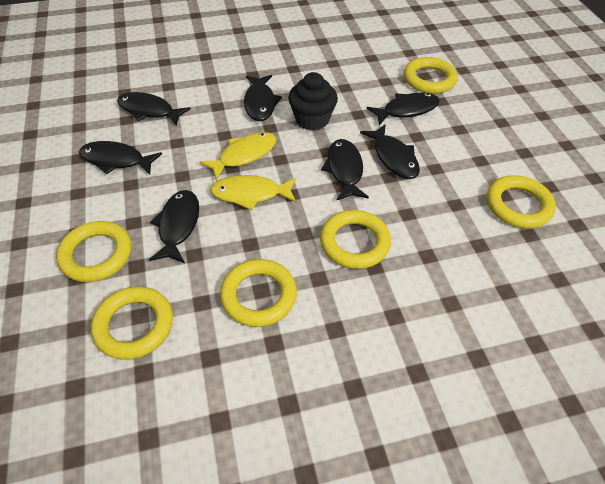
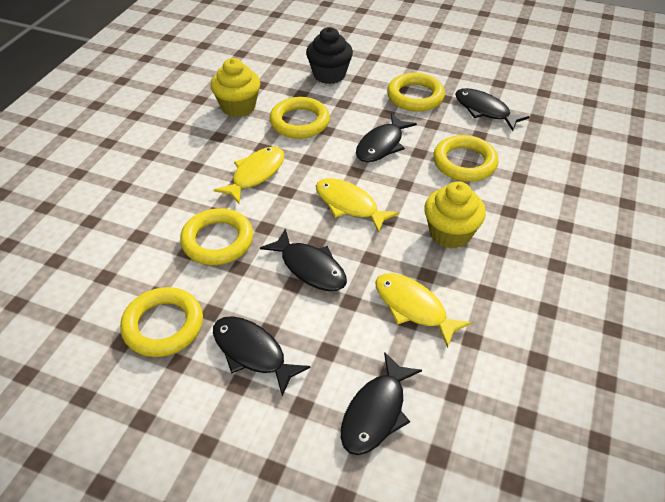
black fish: 7 -> 5
yellow cupcake: 0 -> 2
yellow fish: 2 -> 3
yellow ring: 6 -> 5

